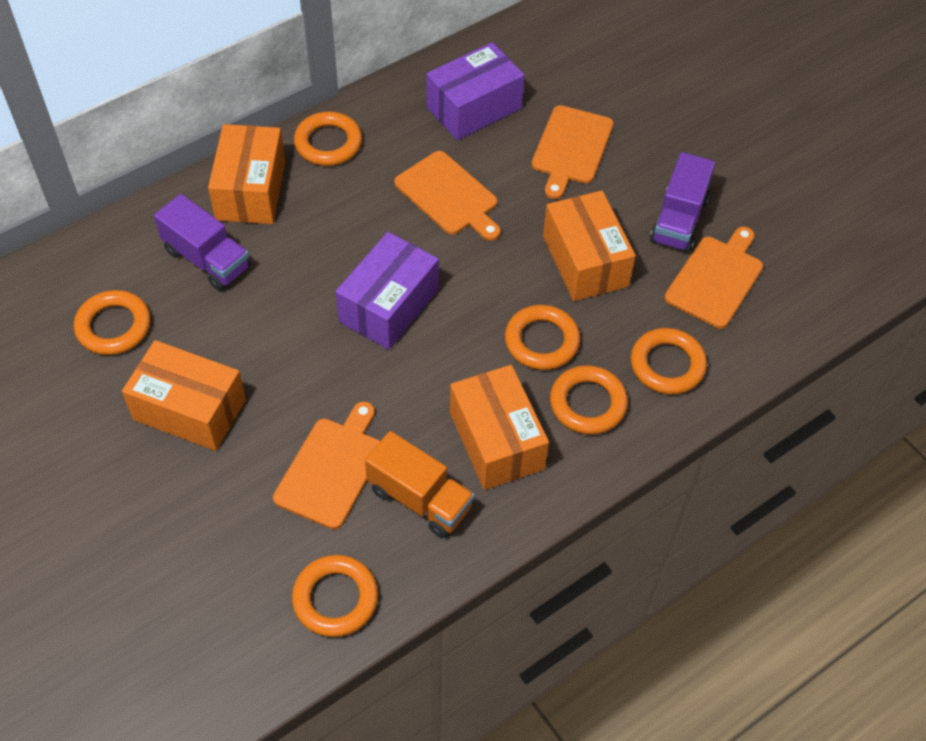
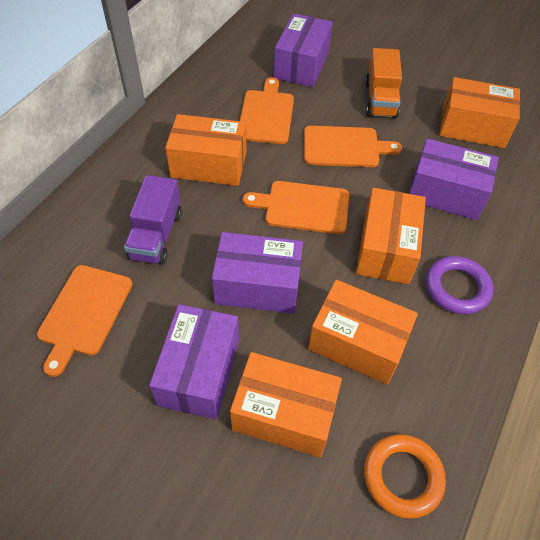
orange box: 4 -> 5
orange ring: 6 -> 1
purple box: 2 -> 4
purple ring: 0 -> 1
purple truck: 2 -> 1

